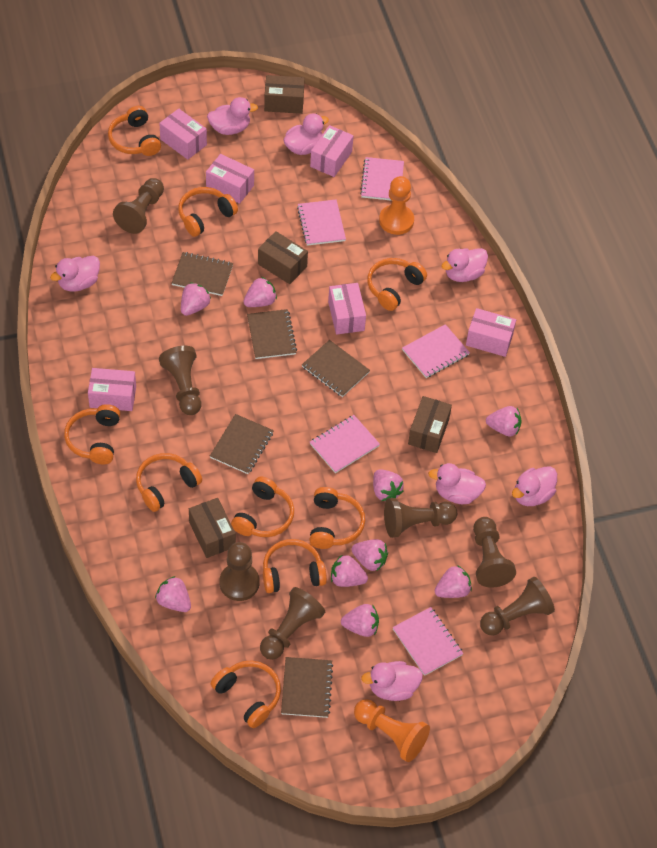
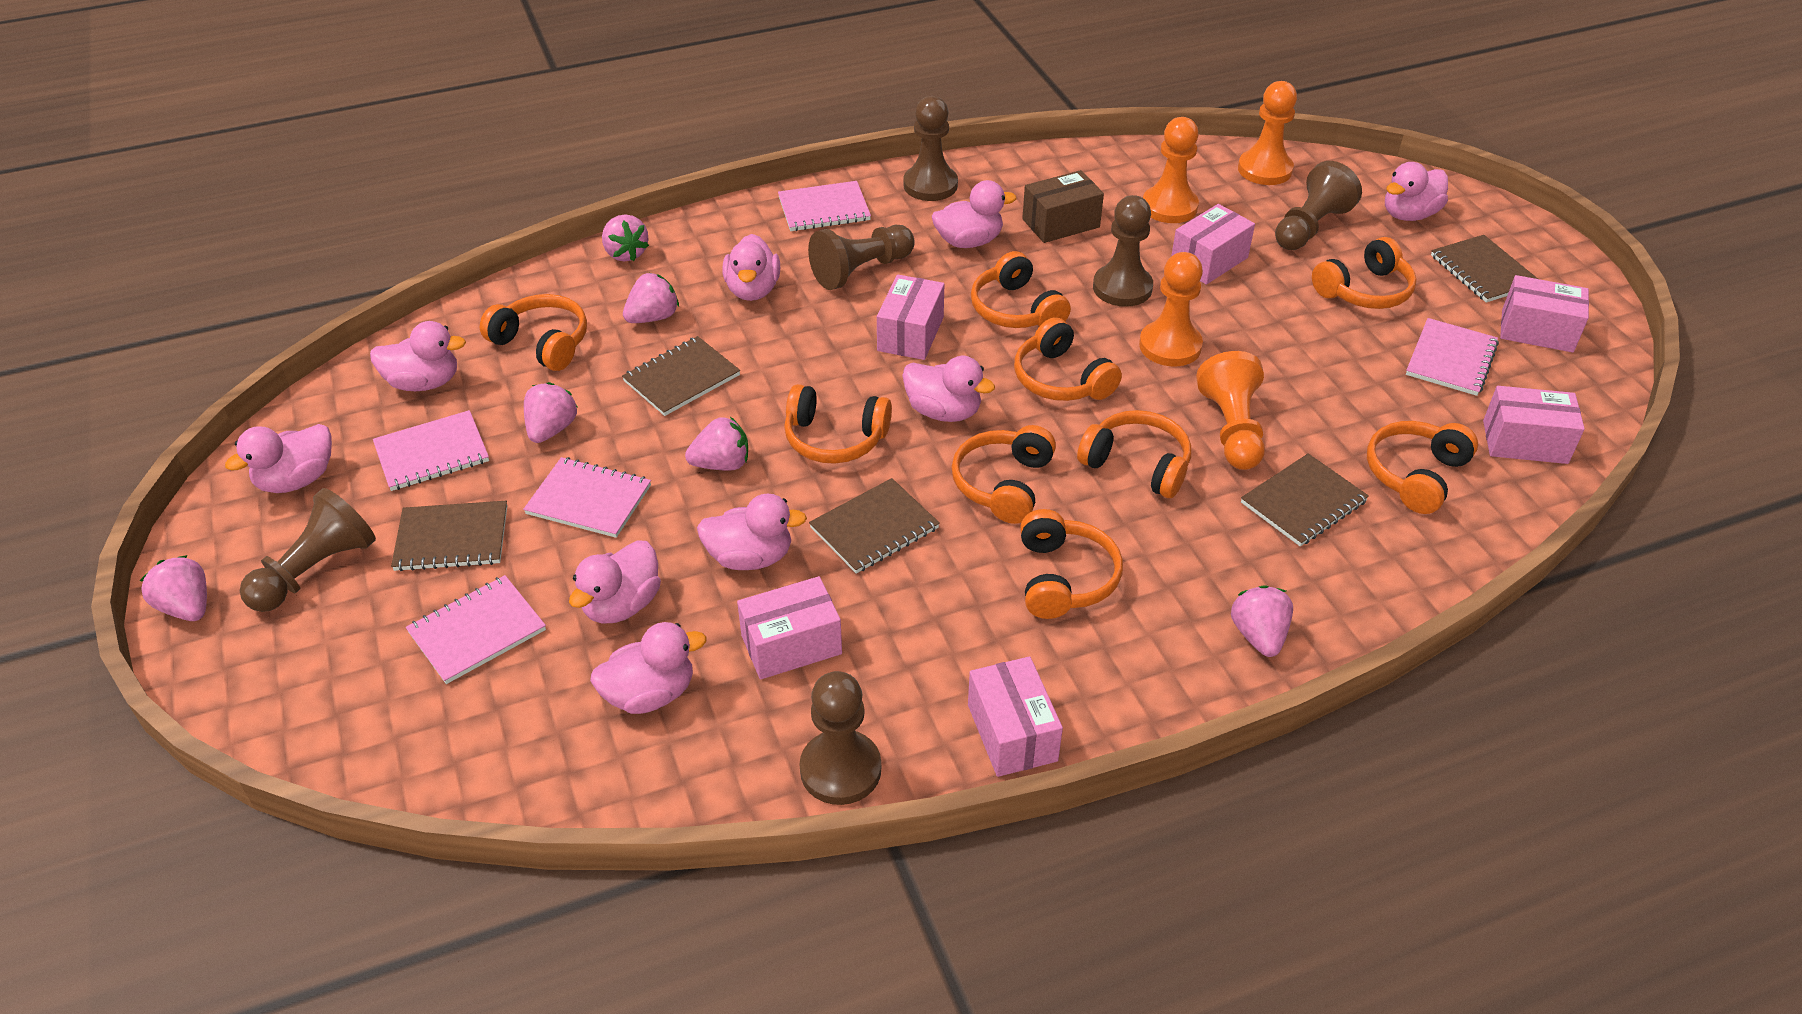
brown box: 4 -> 1
brown pawn: 7 -> 6
orange pawn: 2 -> 4
pink duck: 7 -> 9
pink strawberry: 9 -> 6

